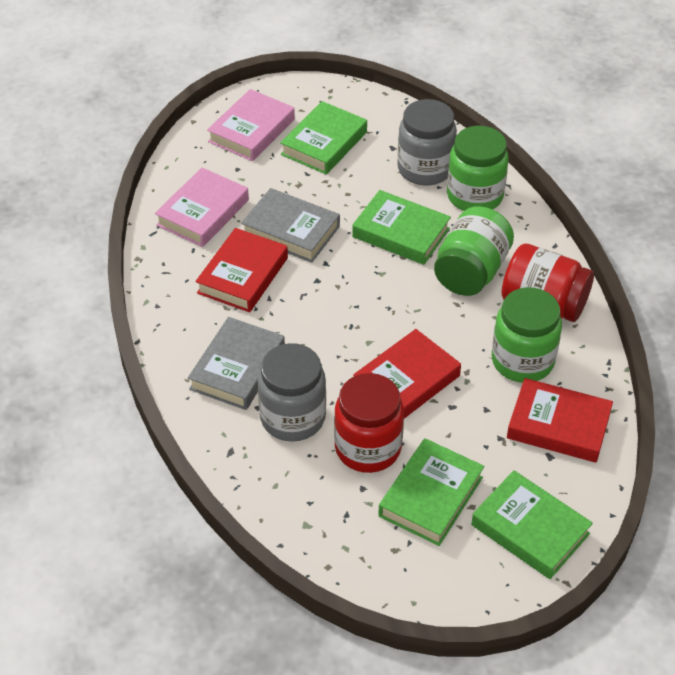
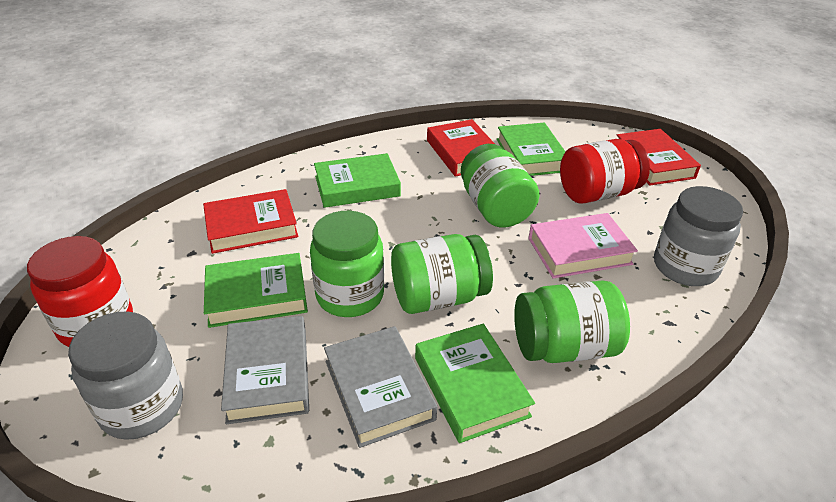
green jar: 3 -> 4
pink book: 2 -> 1

